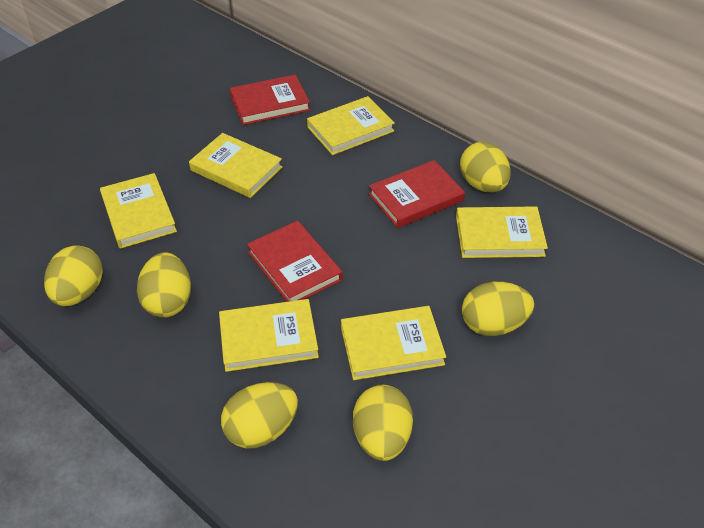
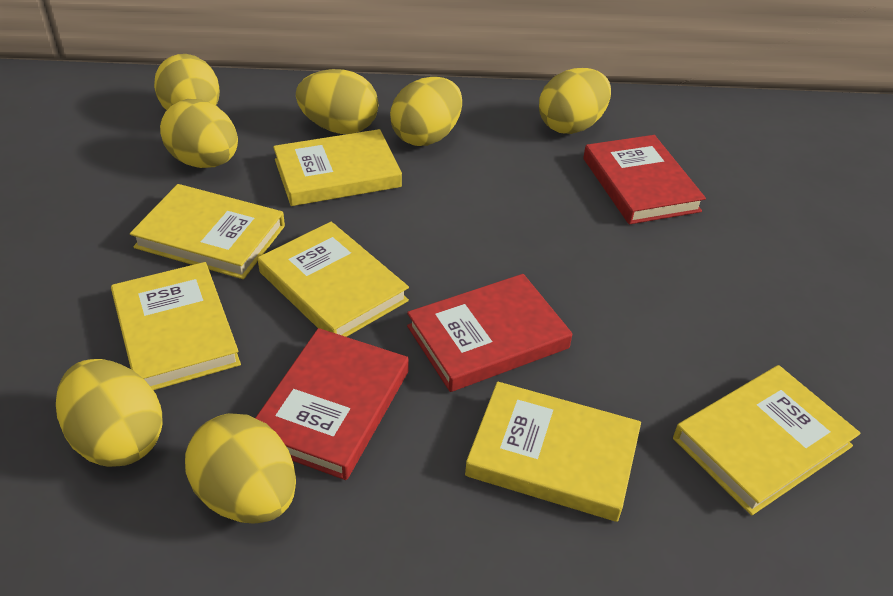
yellow egg: 6 -> 7

